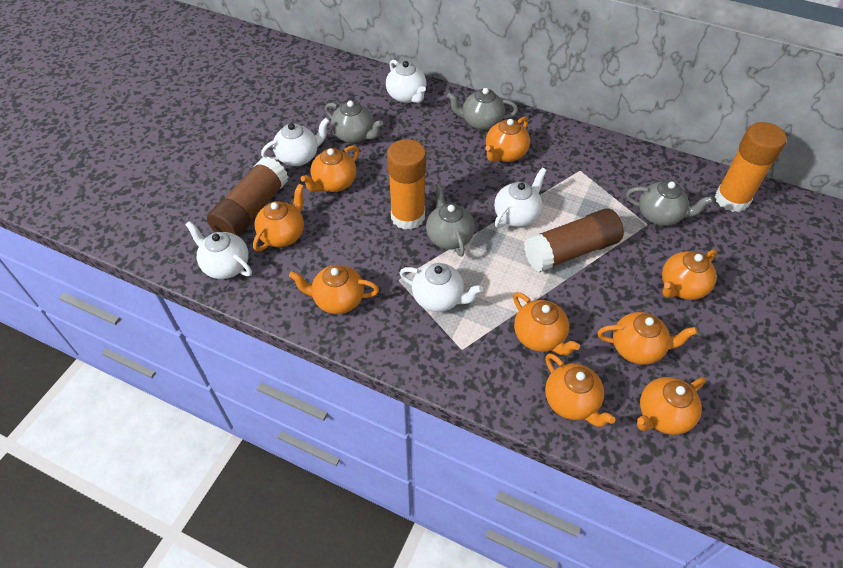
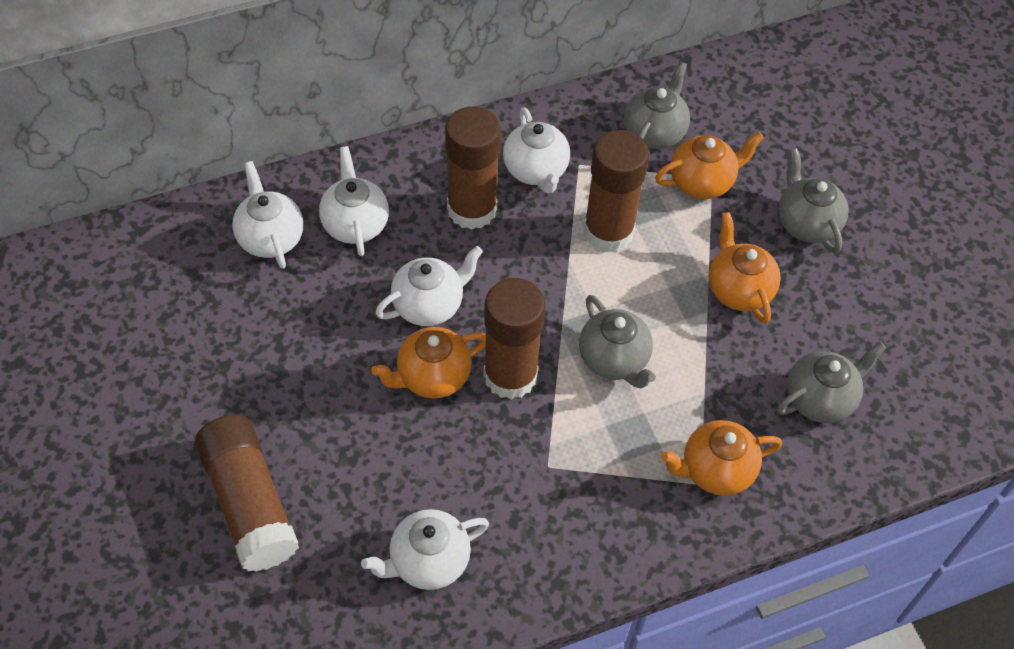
brown glue stick: 2 -> 4
orange glue stick: 2 -> 0
orange teapot: 9 -> 4

